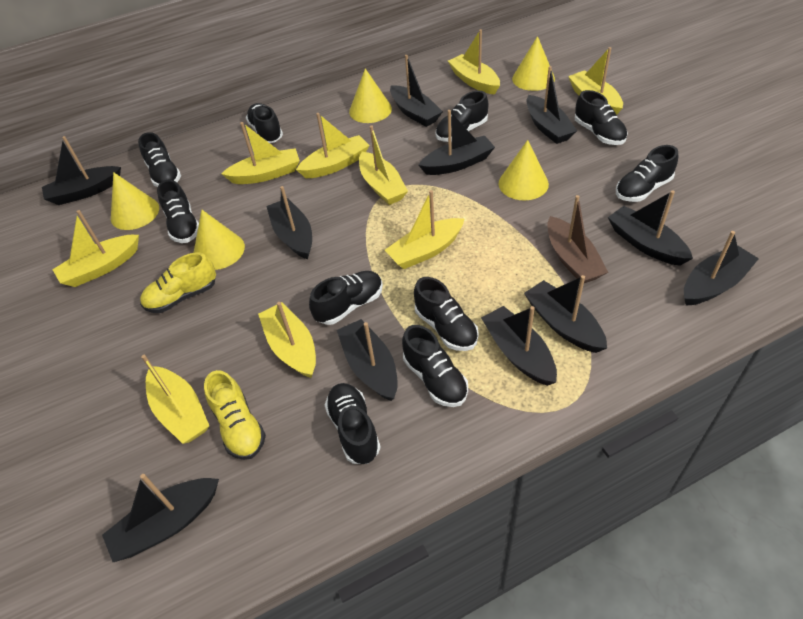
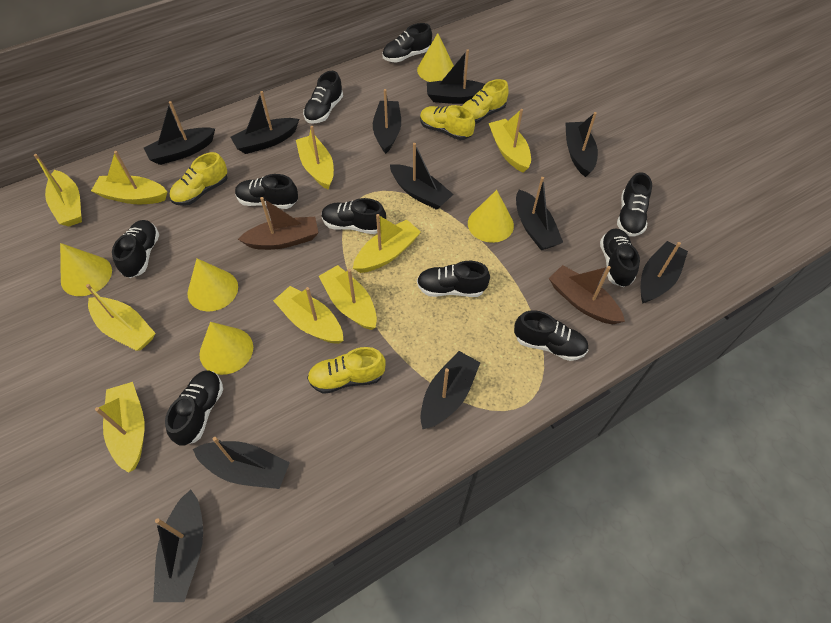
brown boat: 1 -> 2
yellow shoe: 2 -> 4

